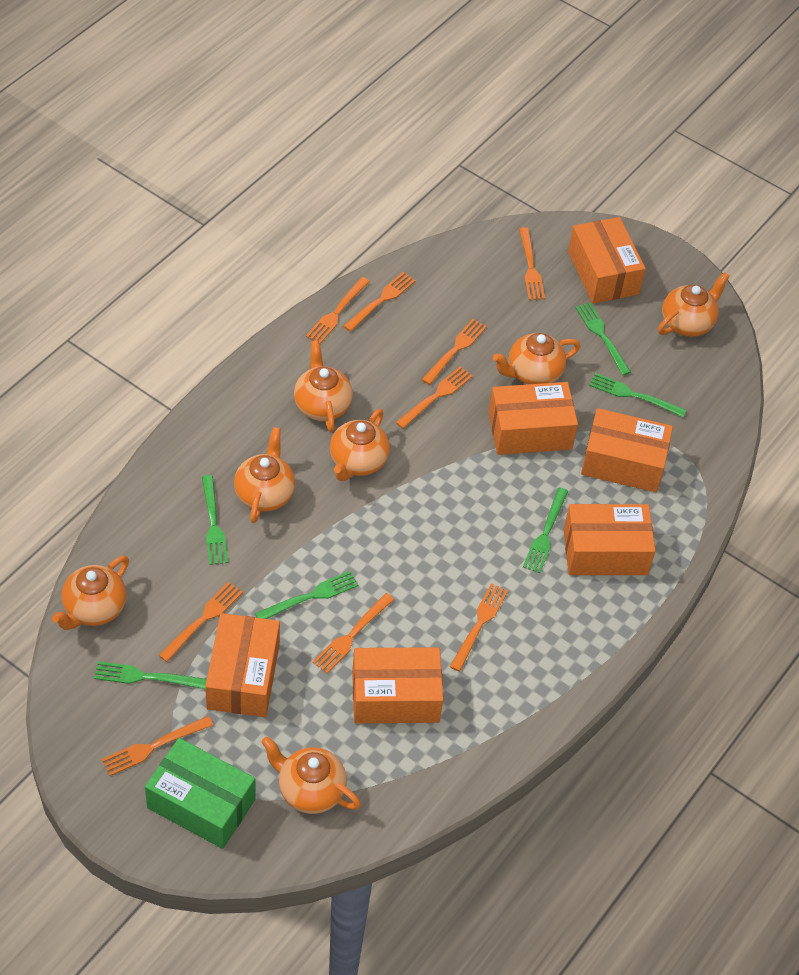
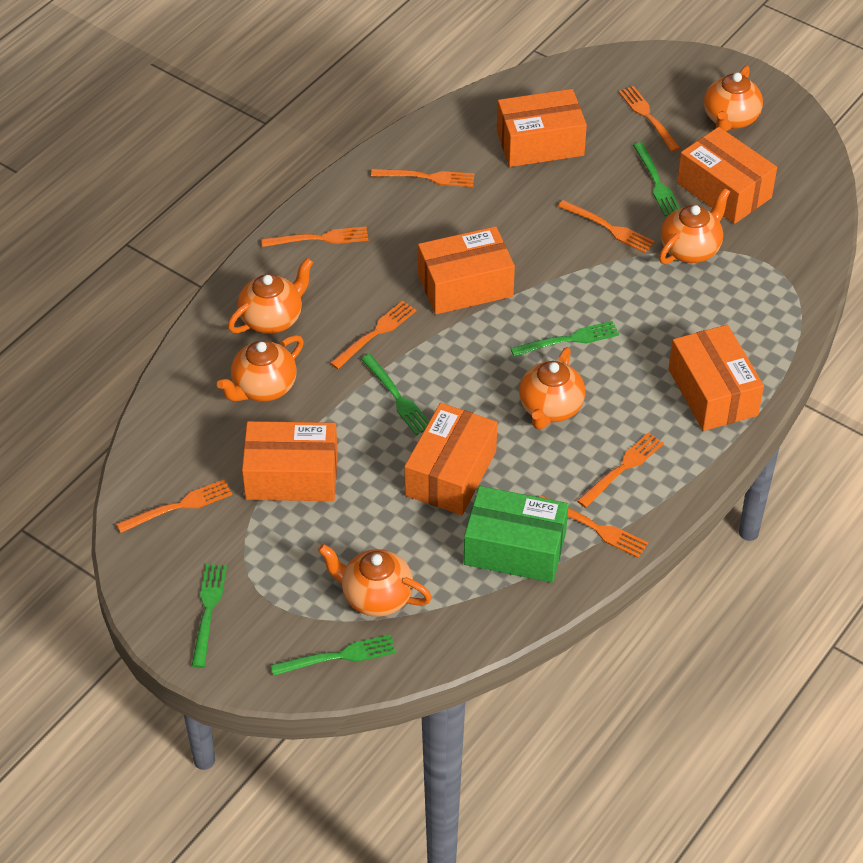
green fork: 6 -> 5
orange fork: 9 -> 8
orange teapot: 7 -> 6

